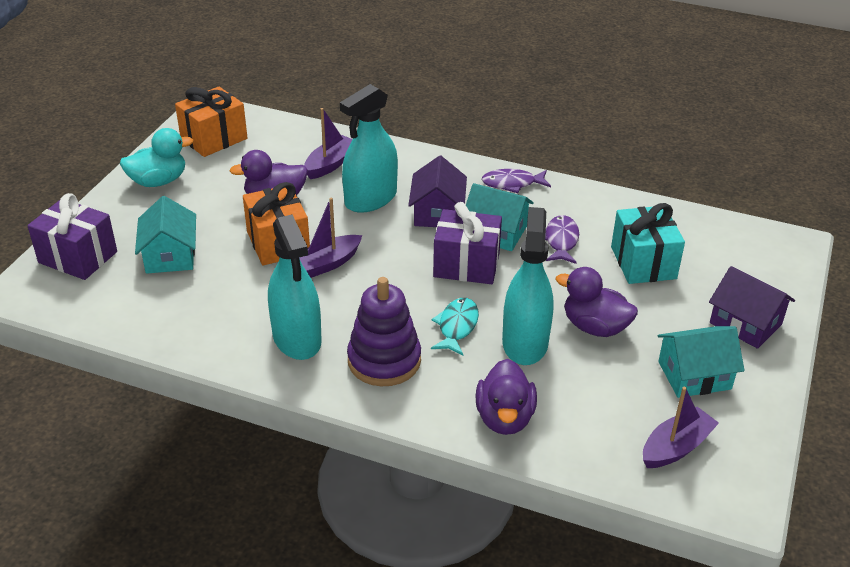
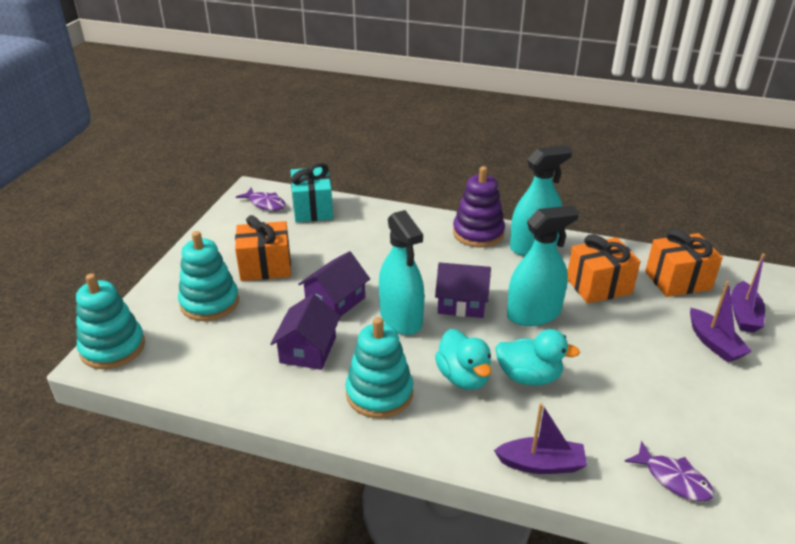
orange gift: 2 -> 3
purple duck: 3 -> 0
purple gift: 2 -> 0
purple house: 2 -> 3
turquoise duck: 1 -> 2
turquoise fish: 1 -> 0
turquoise house: 3 -> 0
turquoise stacking toy: 0 -> 3

